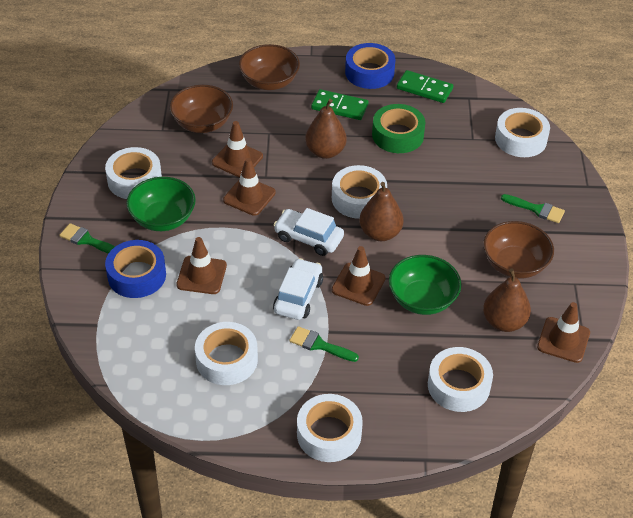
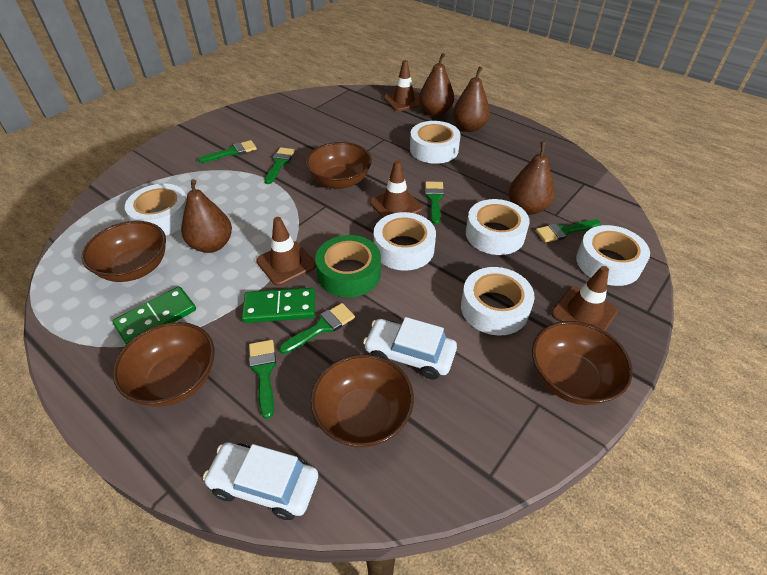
blue tape: 2 -> 0
brown bowl: 3 -> 5
brown pear: 3 -> 4
brown traffic cone: 5 -> 4
green bowl: 2 -> 0
green brush: 3 -> 6

